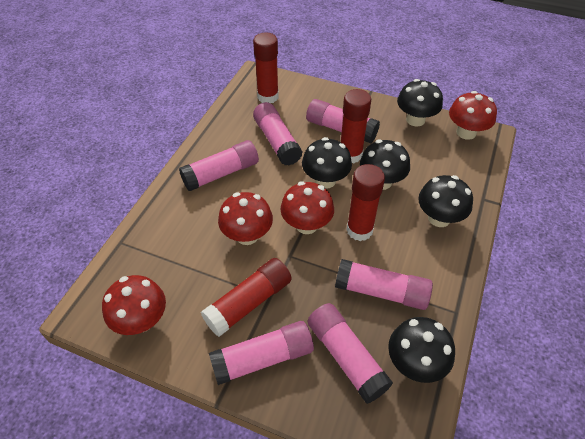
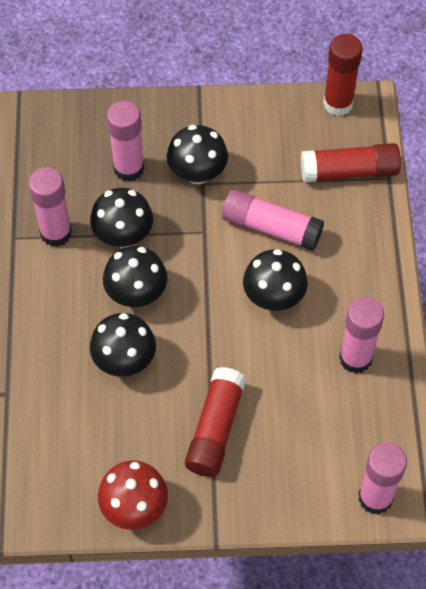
pink glue stick: 6 -> 5
red glue stick: 4 -> 3
red mushroom: 4 -> 1

